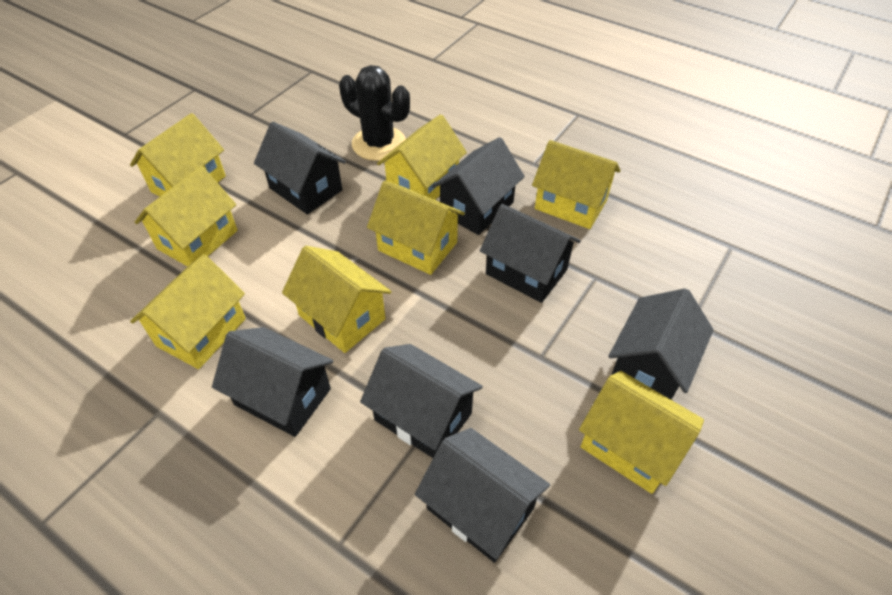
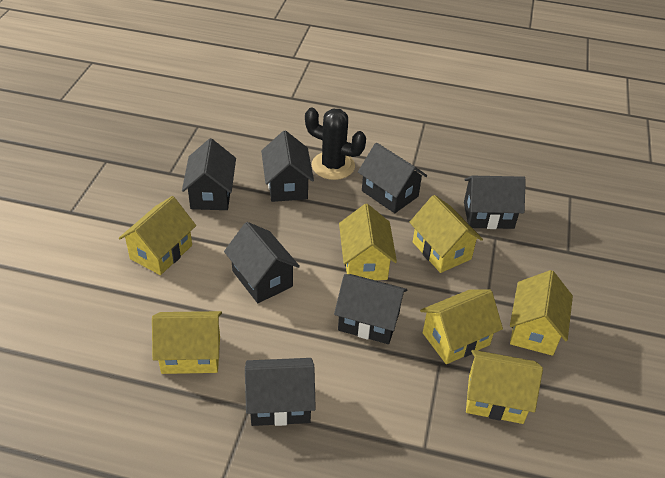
yellow house: 8 -> 7

